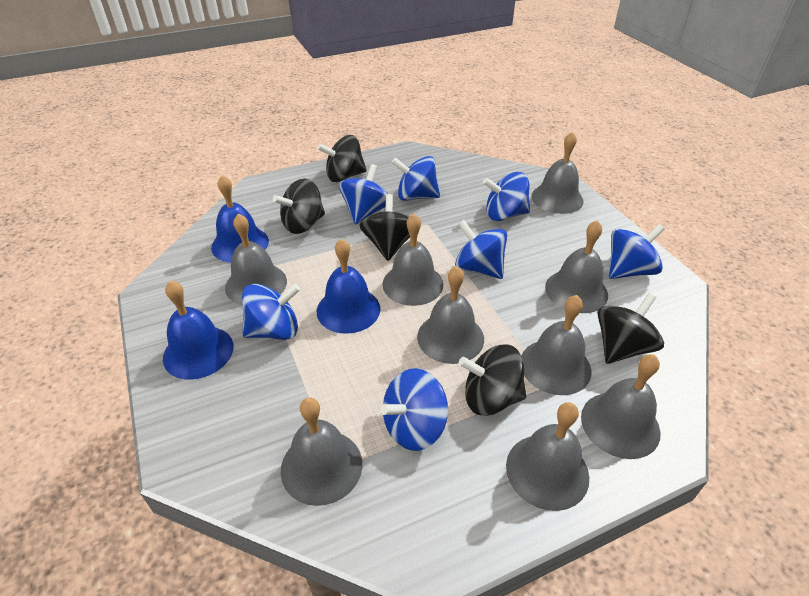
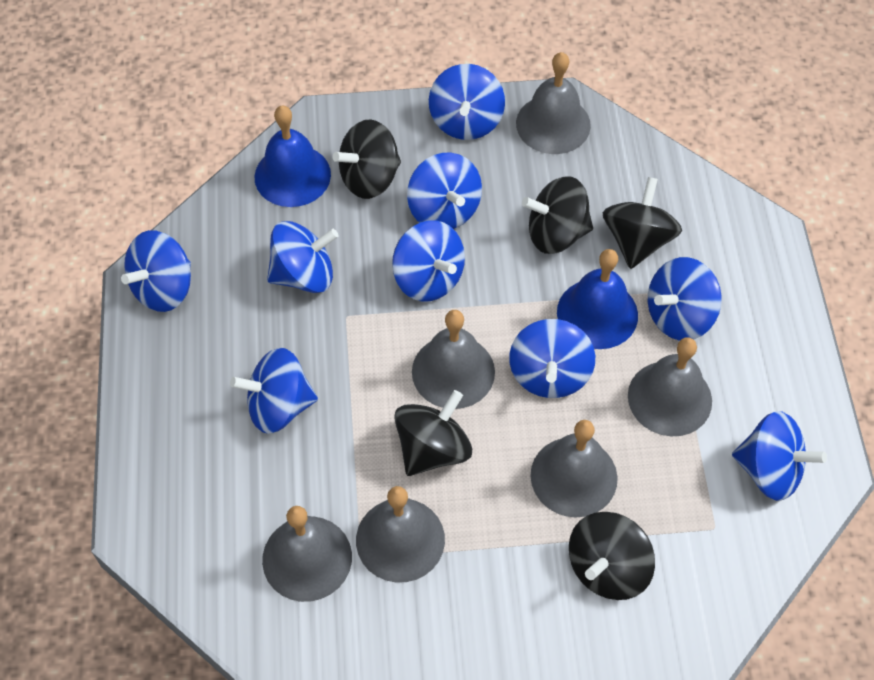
blue bell: 3 -> 2
blue spinning top: 7 -> 9
grey bell: 9 -> 6

